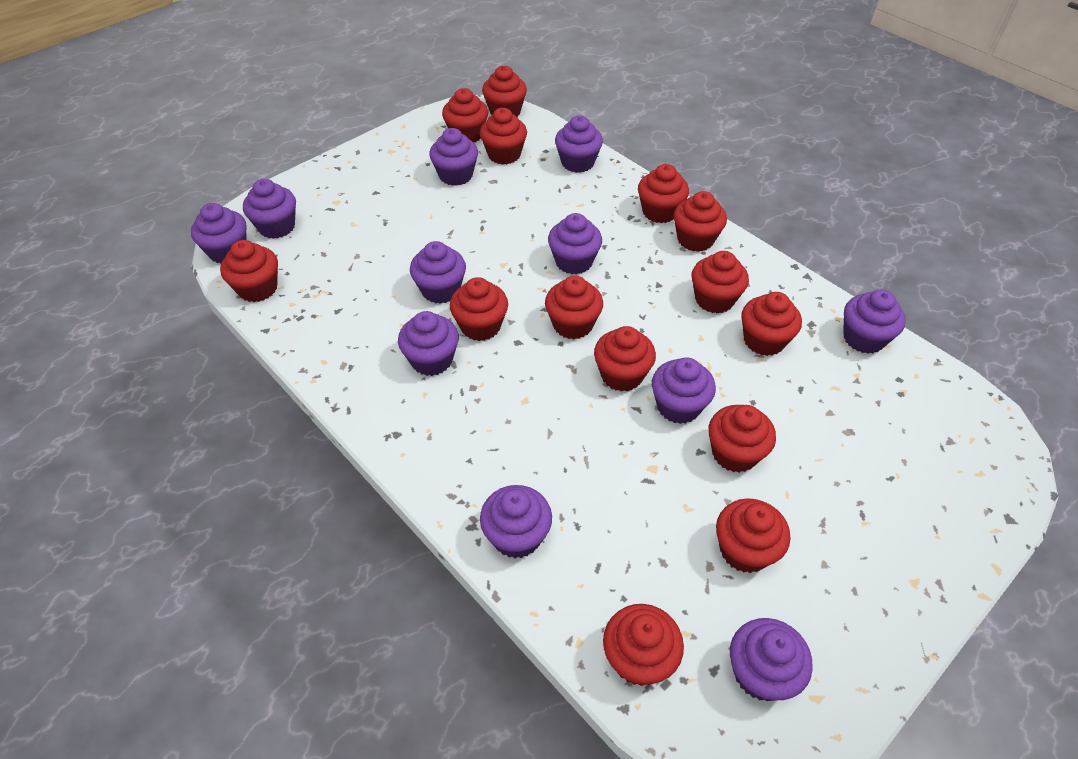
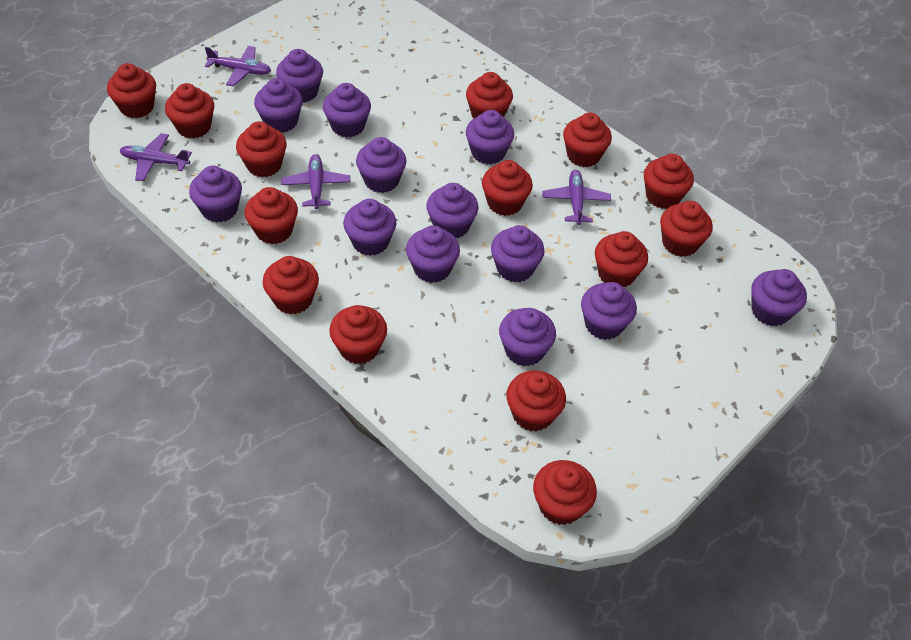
purple cupcake: 11 -> 13
purple plane: 0 -> 4

